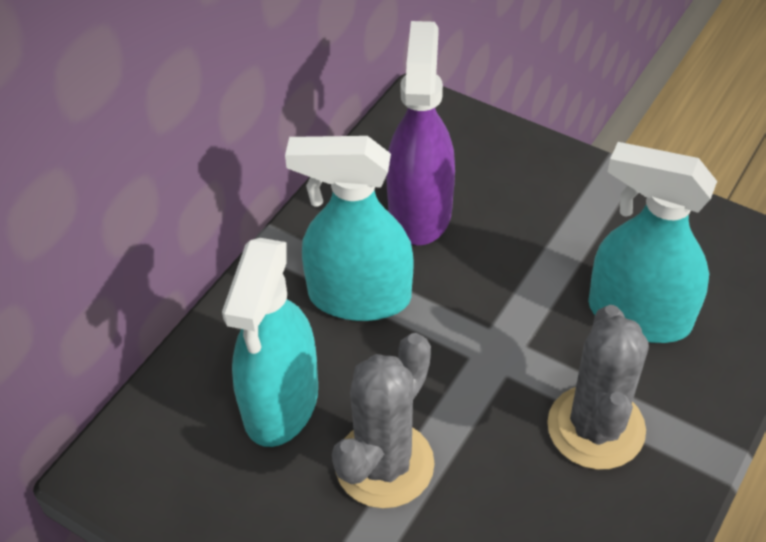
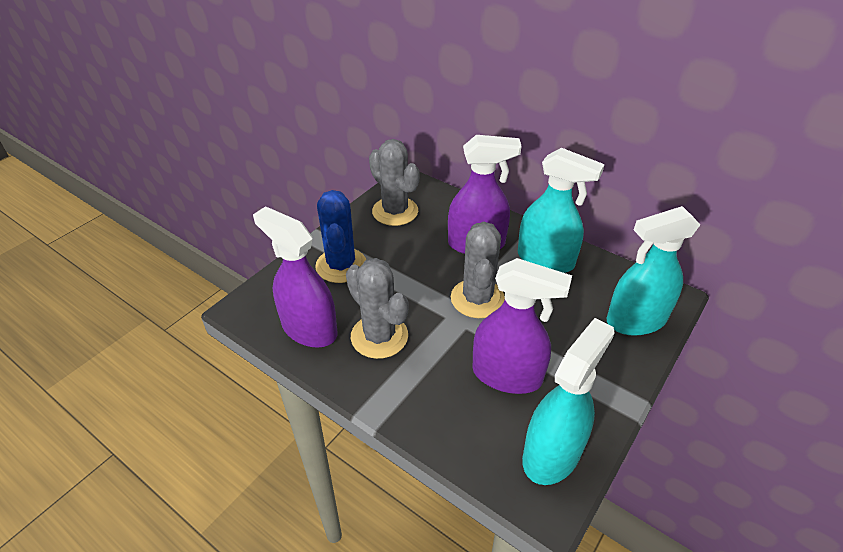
blue cactus: 0 -> 1
grey cactus: 2 -> 3
purple spray bottle: 1 -> 3

